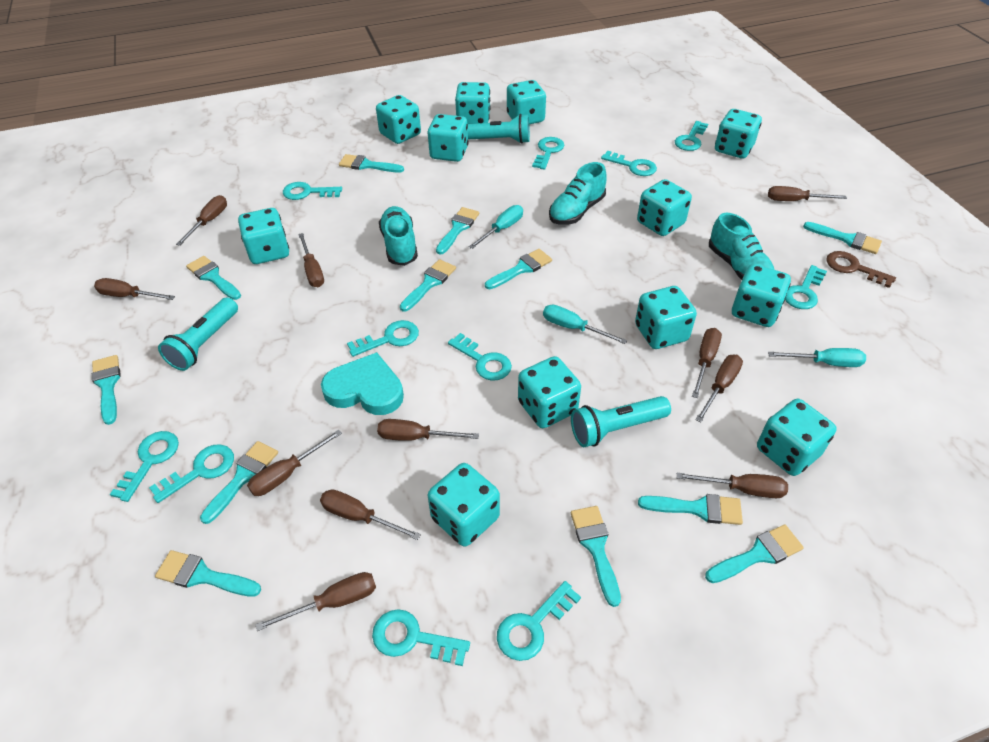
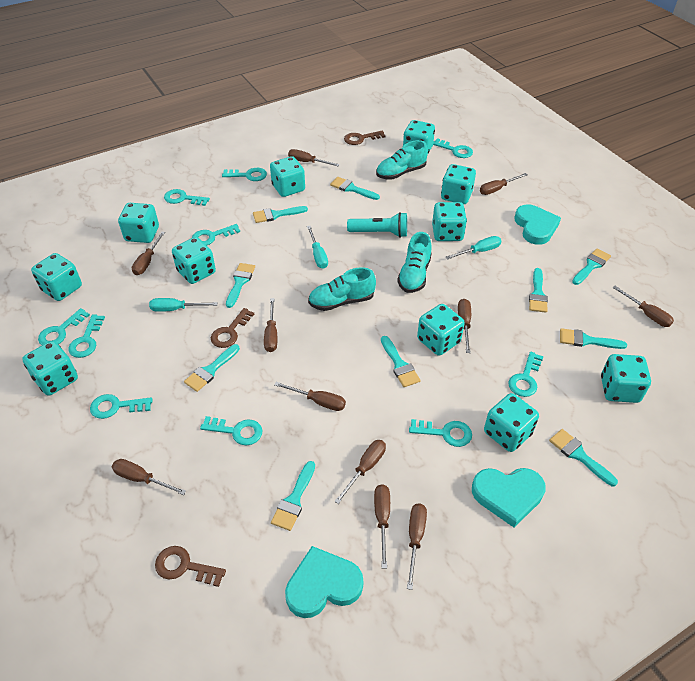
brown key: 1 -> 3
turquoise brush: 12 -> 10
turquoise dice: 12 -> 11
turquoise flashlight: 3 -> 1
turquoise heart: 1 -> 3
turquoise key: 11 -> 10

